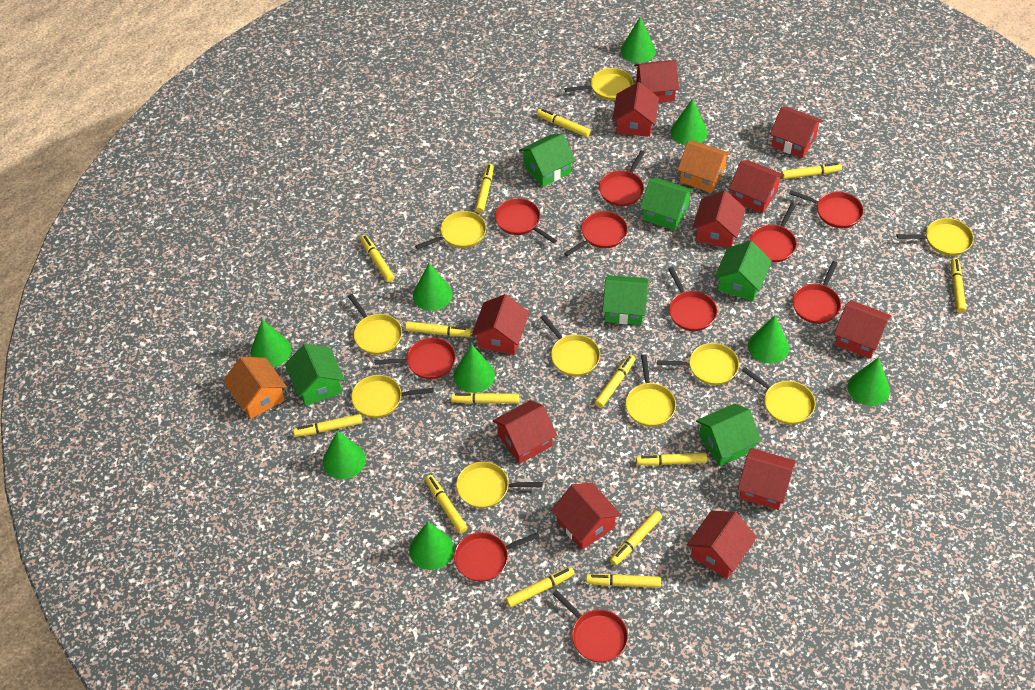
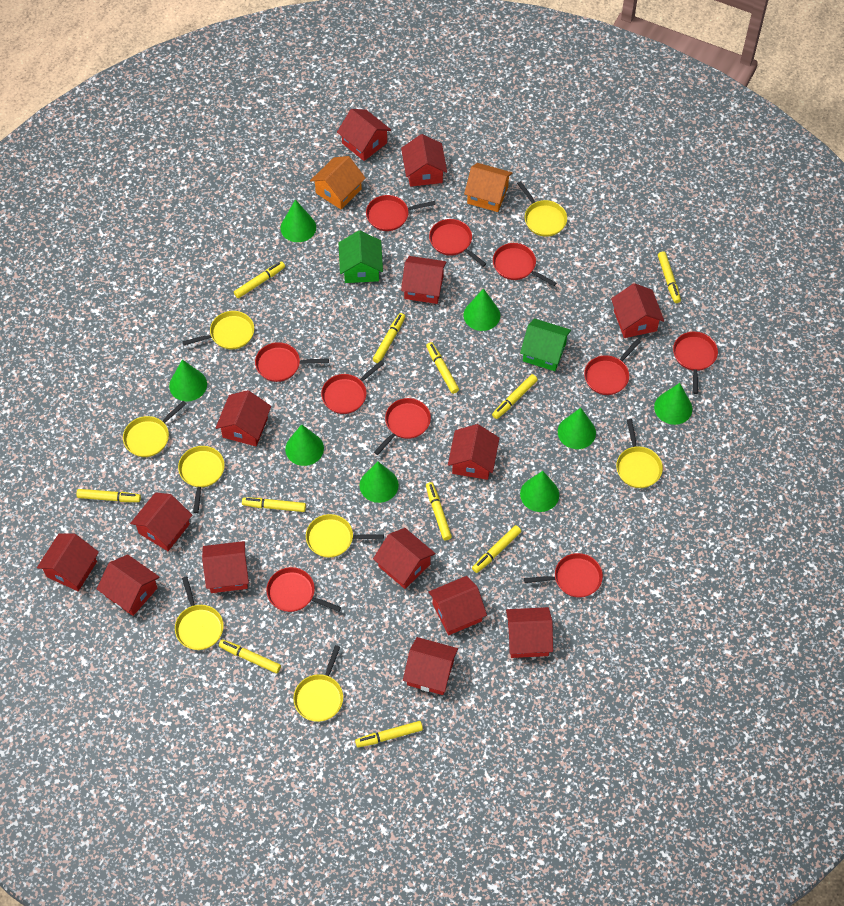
green cone: 9 -> 8
green house: 6 -> 2
red house: 11 -> 14
yellow marker: 14 -> 11
yellow pan: 10 -> 8

